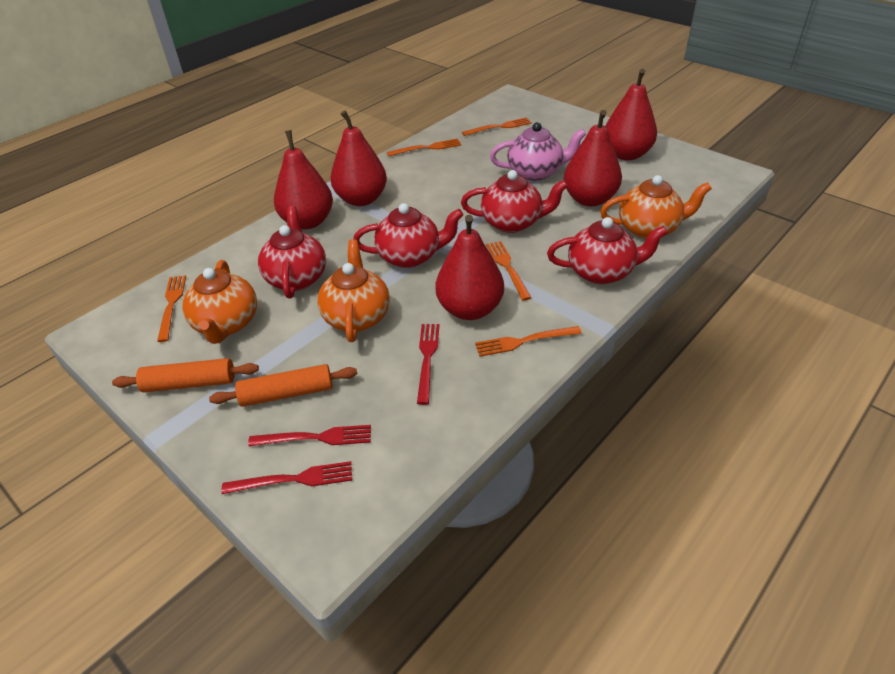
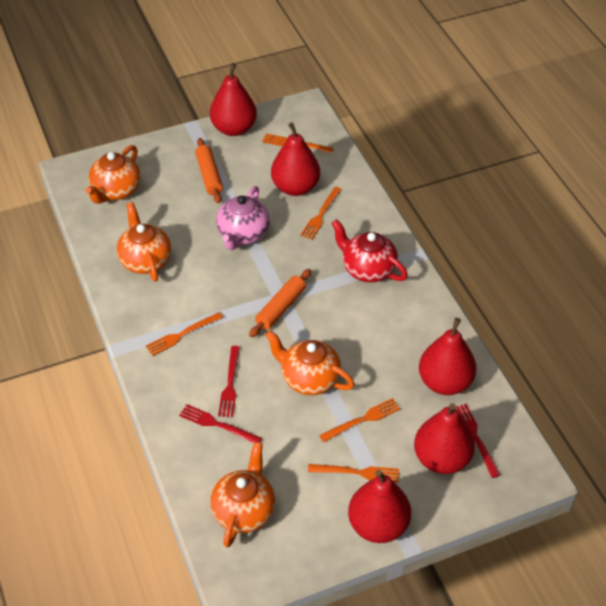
orange teapot: 3 -> 4
red teapot: 4 -> 1

